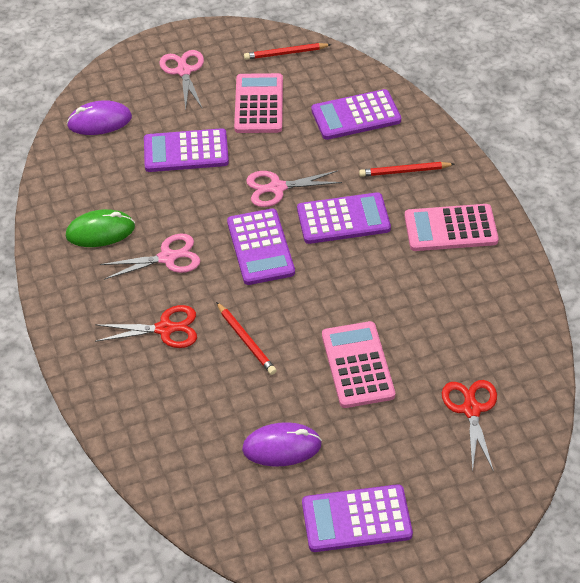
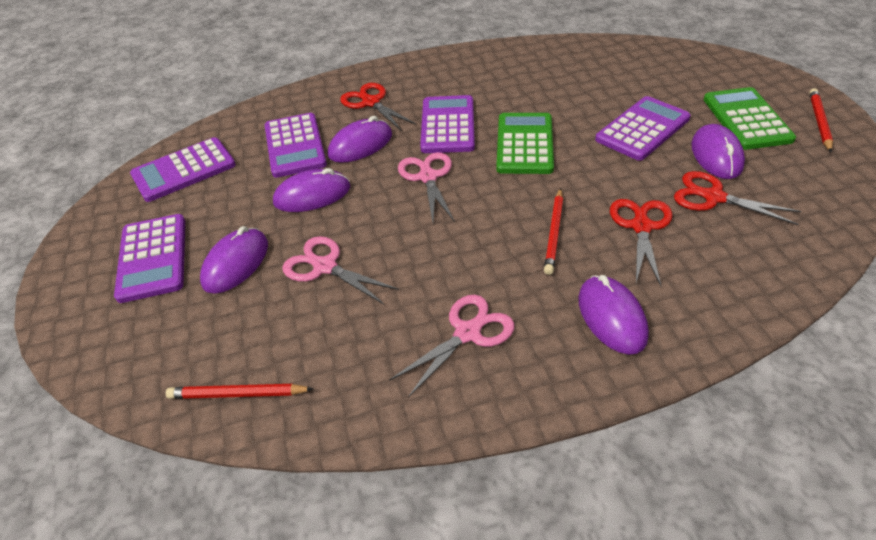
green calculator: 0 -> 2
green mouse: 1 -> 0
pink calculator: 3 -> 0
purple mouse: 2 -> 5
red scissors: 2 -> 3

